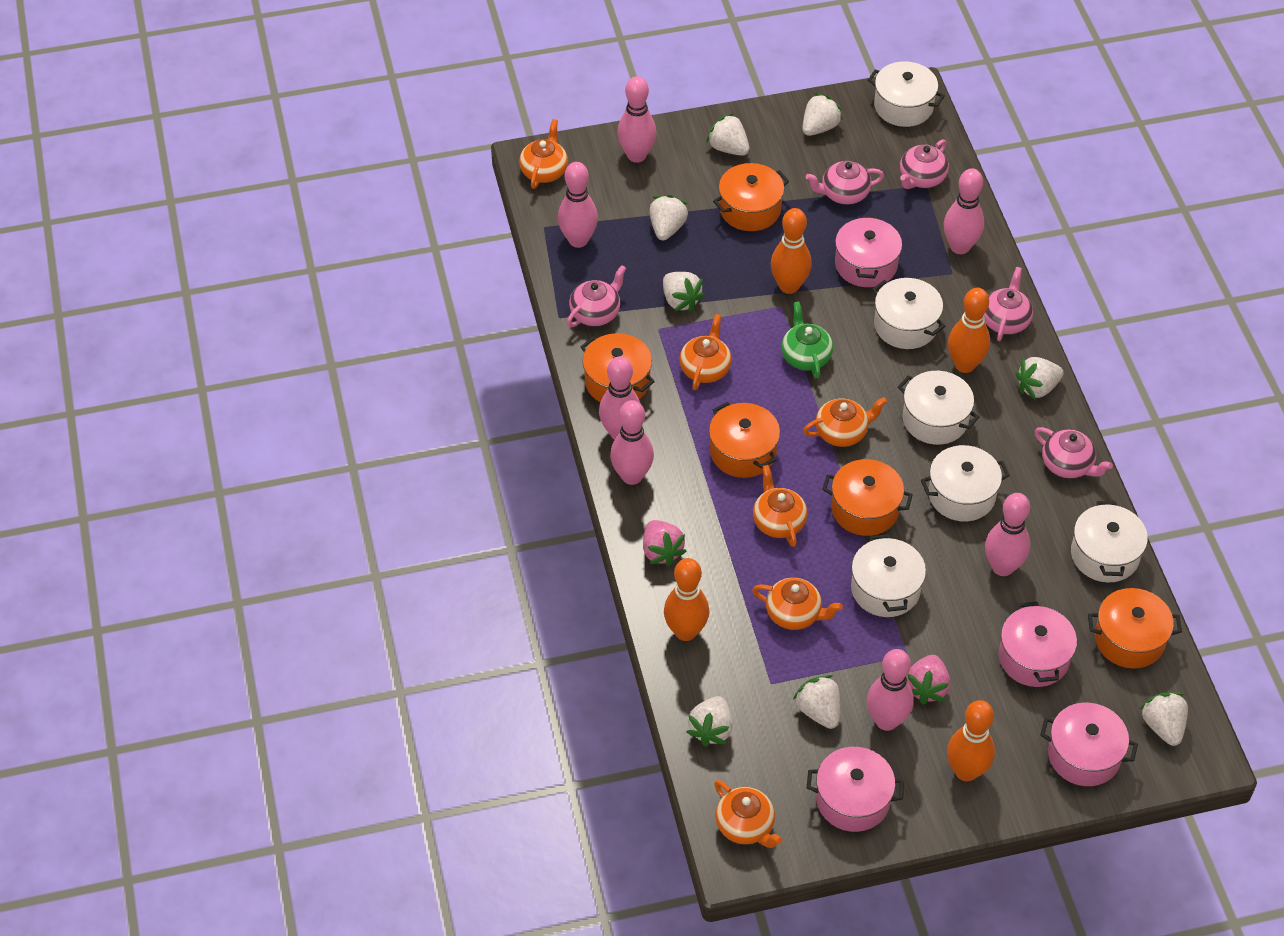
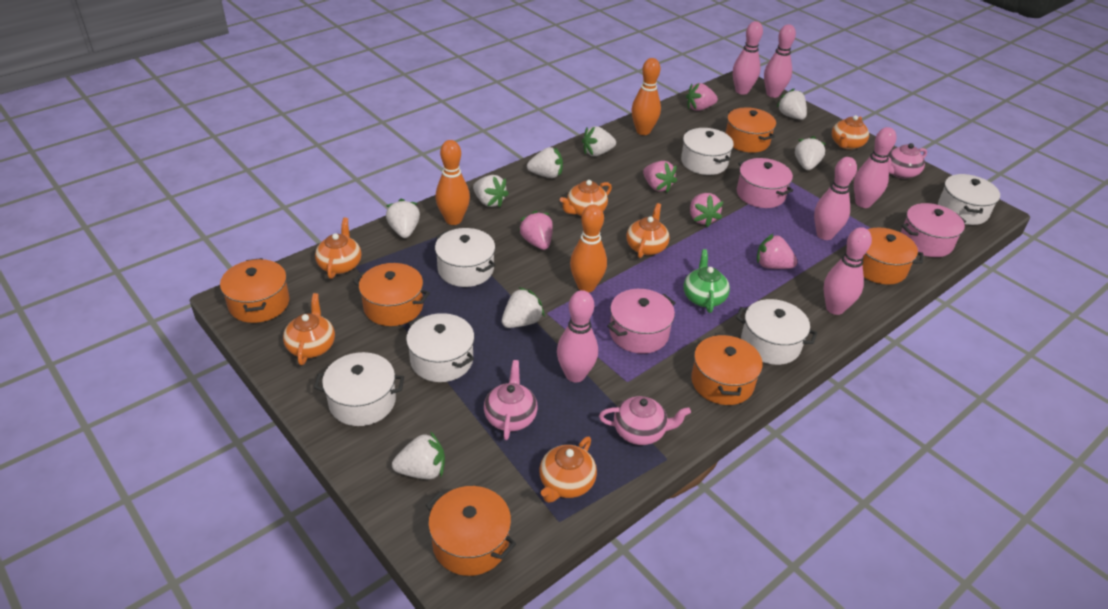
orange bowling pin: 4 -> 3
orange pot: 5 -> 6
pink bowling pin: 7 -> 6
pink pot: 4 -> 3
pink strawberry: 2 -> 5
pink teapot: 5 -> 3

